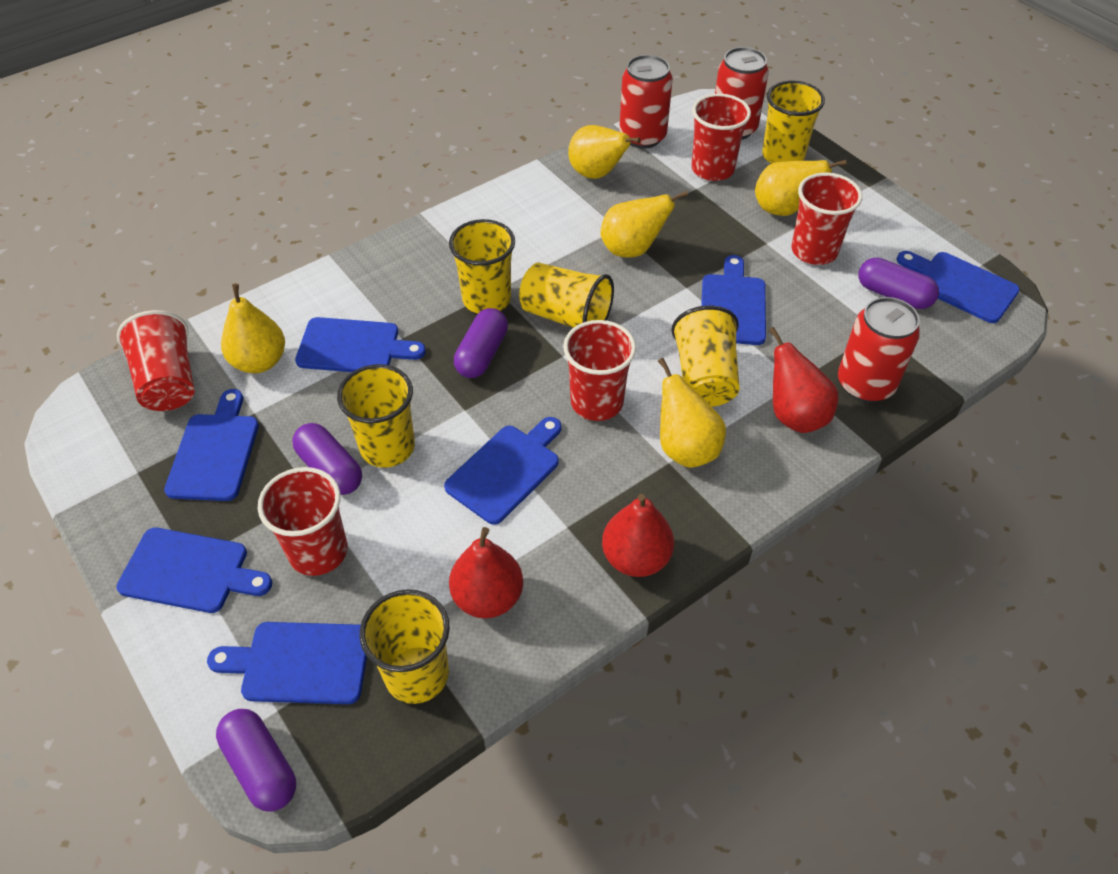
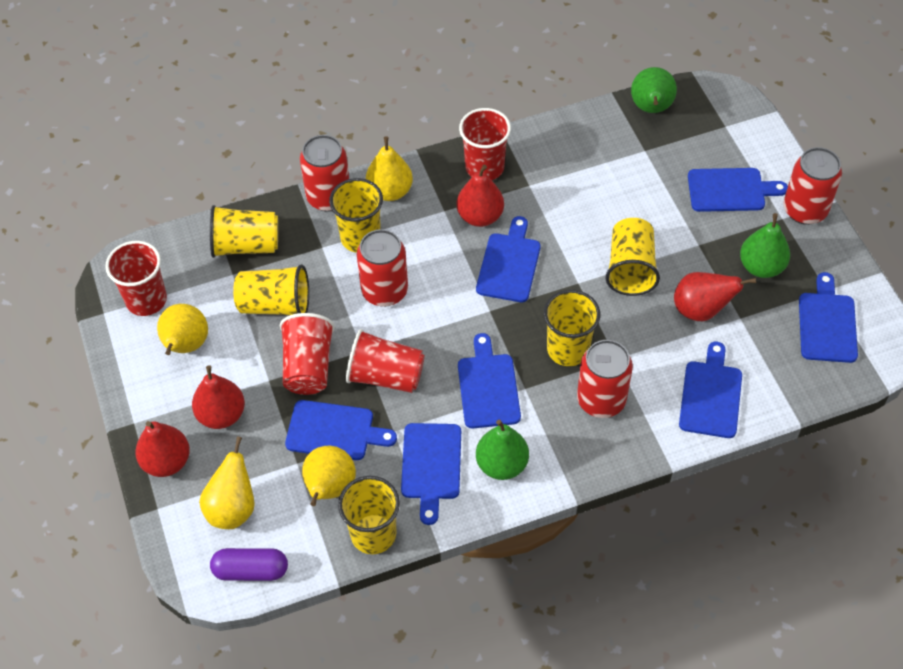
green pear: 0 -> 3
purple capsule: 4 -> 1
red can: 3 -> 4
red cup: 5 -> 4
red pear: 3 -> 4
yellow pear: 5 -> 4

